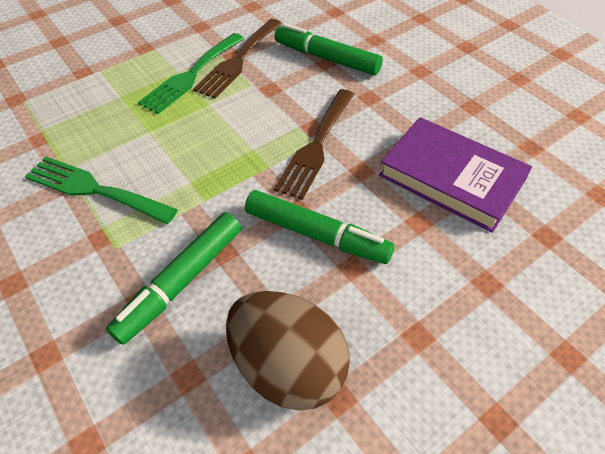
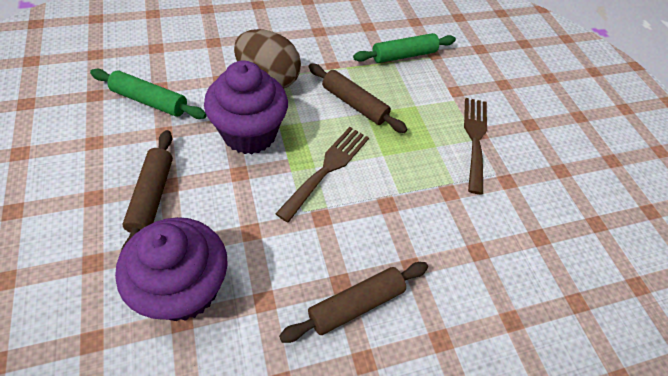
brown rolling pin: 0 -> 3
green fork: 2 -> 0
green marker: 3 -> 0
green rolling pin: 0 -> 2
purple book: 1 -> 0
purple cupcake: 0 -> 2

